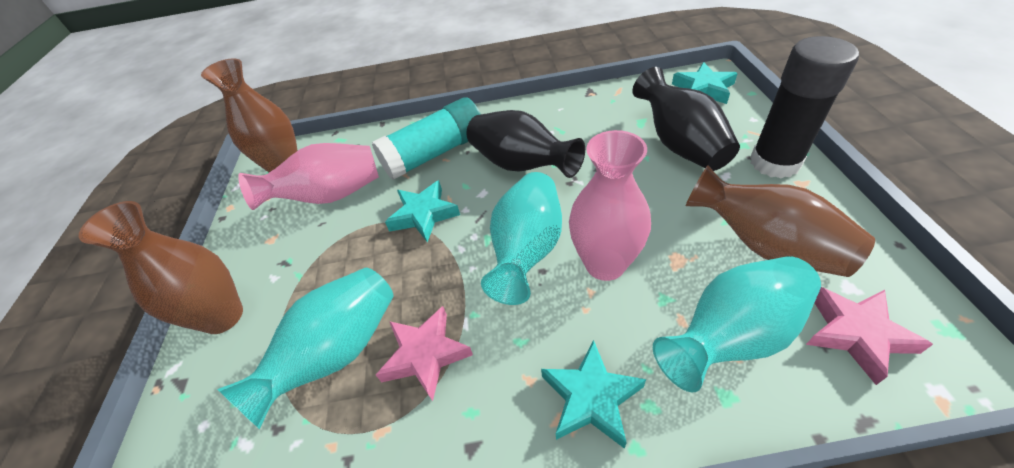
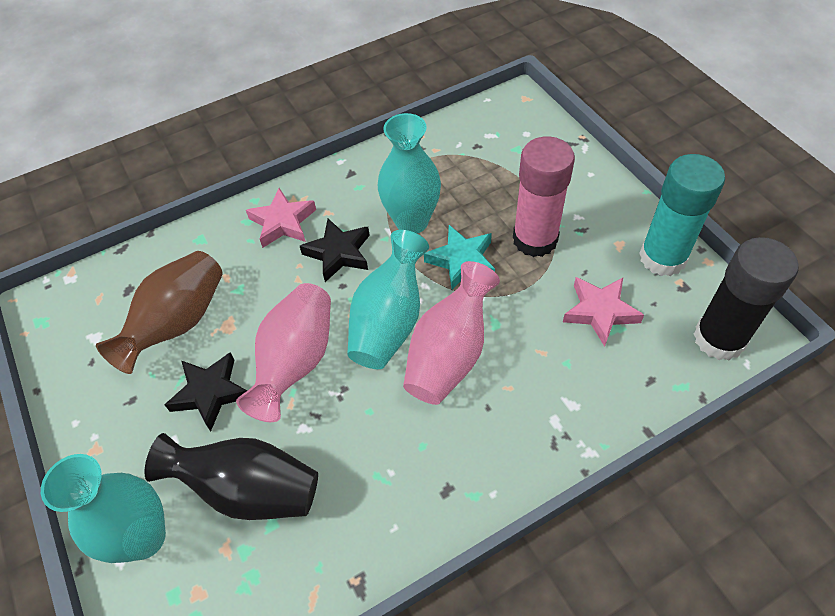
black star: 0 -> 2
black vase: 2 -> 1
brown vase: 3 -> 1
pink glue stick: 0 -> 1
turquoise star: 3 -> 1

